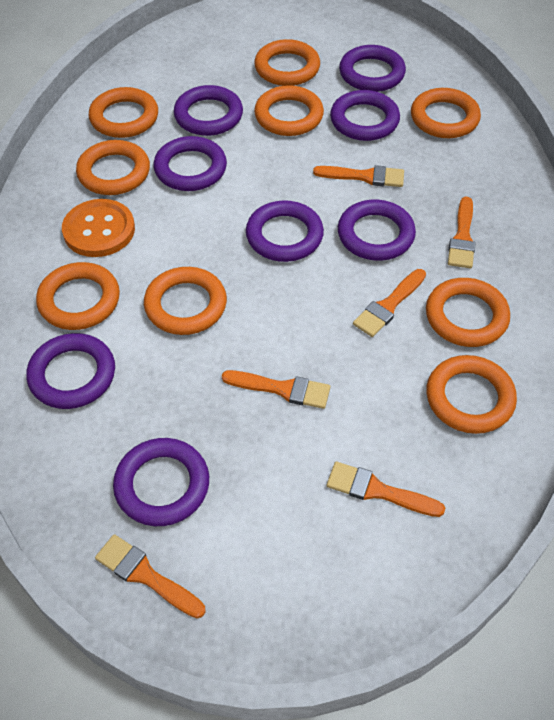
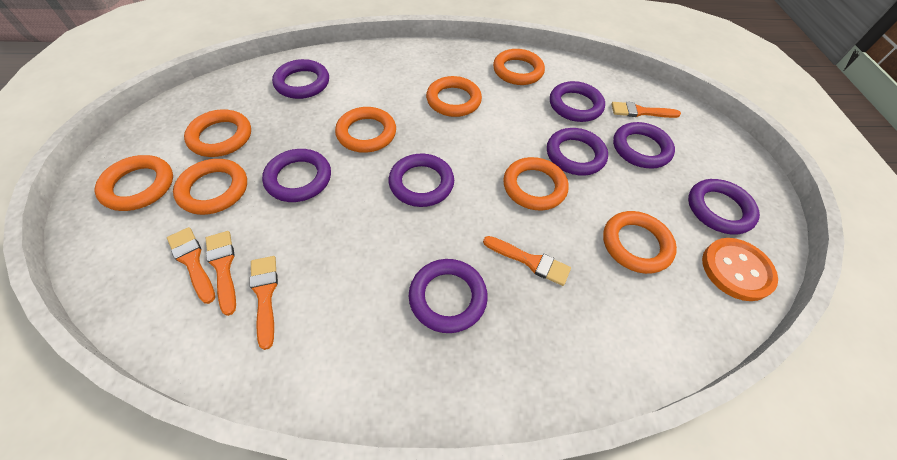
orange brush: 6 -> 5
orange ring: 9 -> 8

